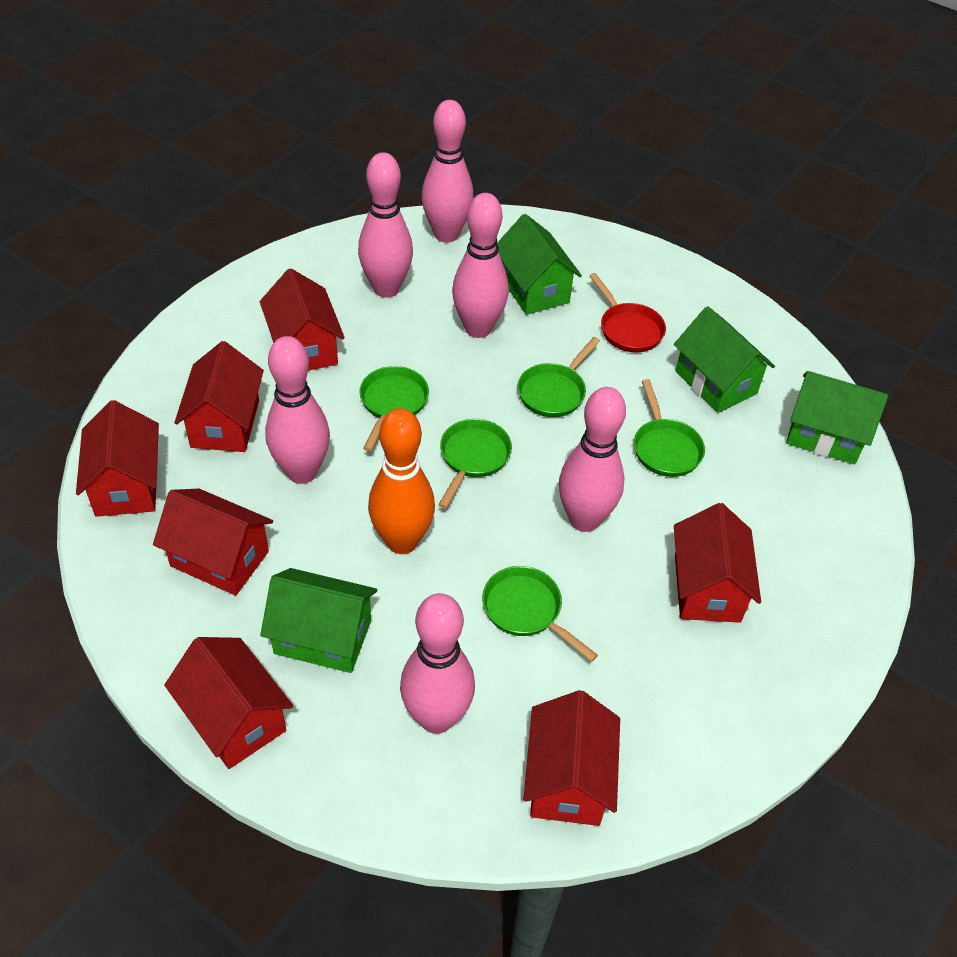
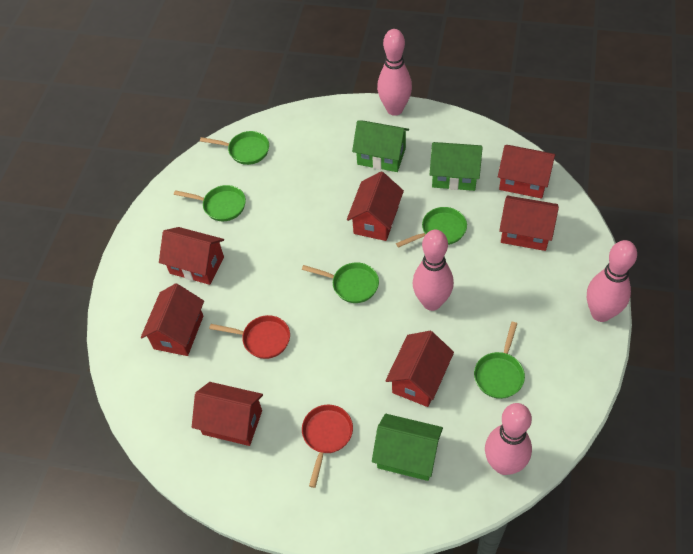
green house: 4 -> 3
orange bowling pin: 1 -> 0
pink bowling pin: 6 -> 4
red pan: 1 -> 2

